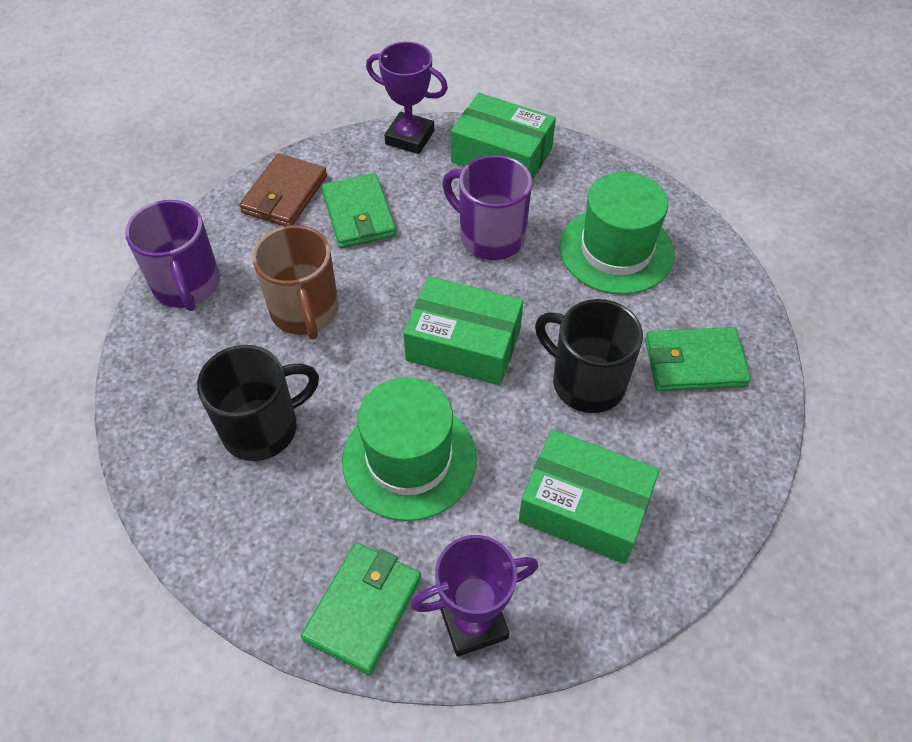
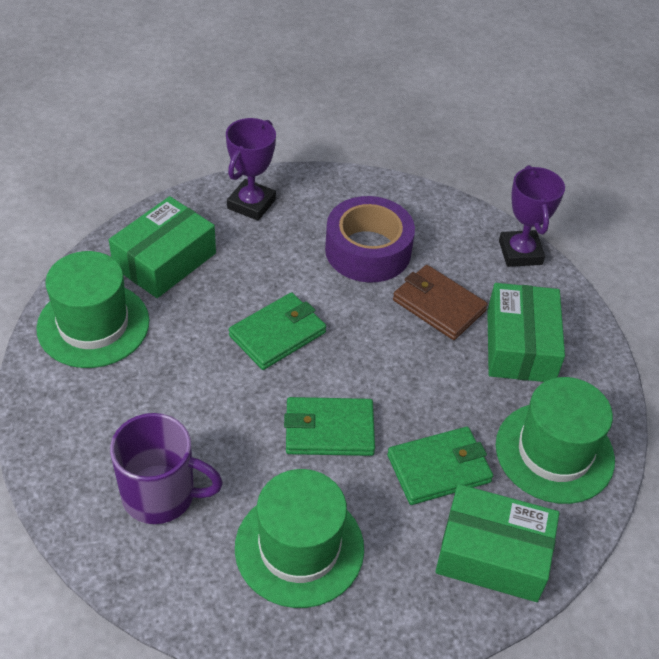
black mug: 2 -> 0
brown mug: 1 -> 0
green hat: 2 -> 3
purple mug: 2 -> 1
purple tape: 0 -> 1

